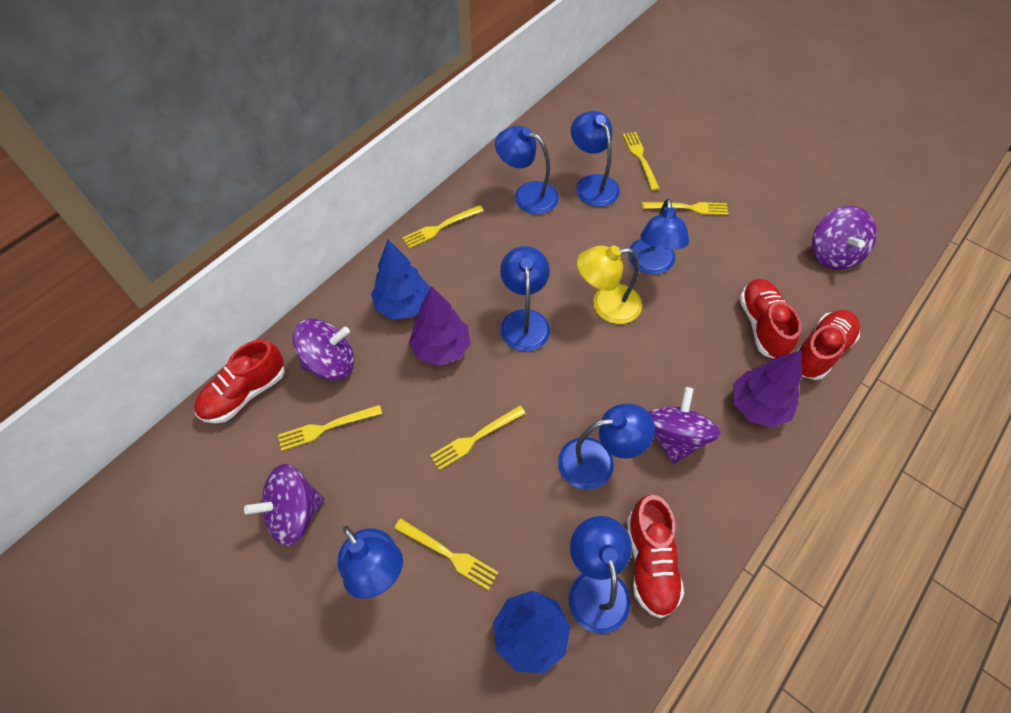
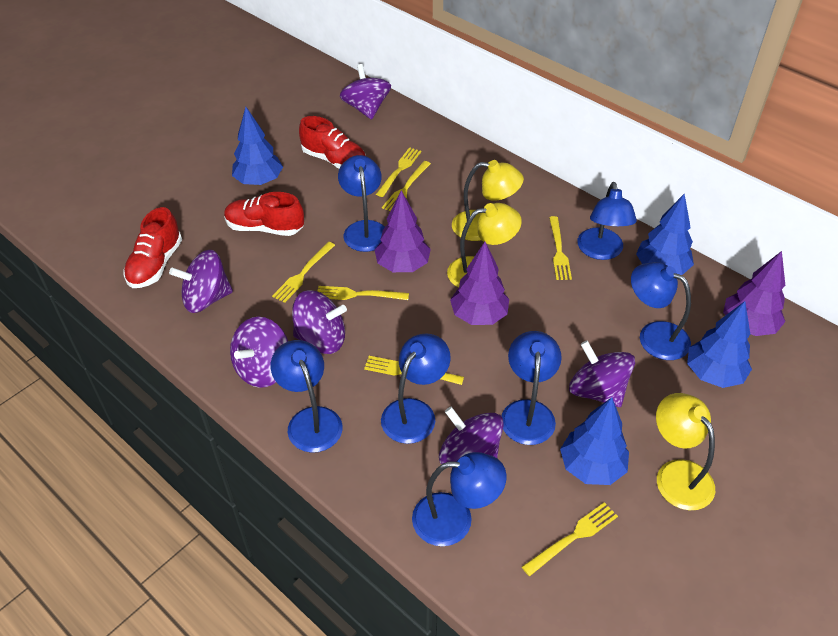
blue tree: 2 -> 4
purple spinning top: 4 -> 6
purple tree: 2 -> 3
red shoe: 4 -> 3
yellow fork: 6 -> 7
yellow lamp: 1 -> 3

